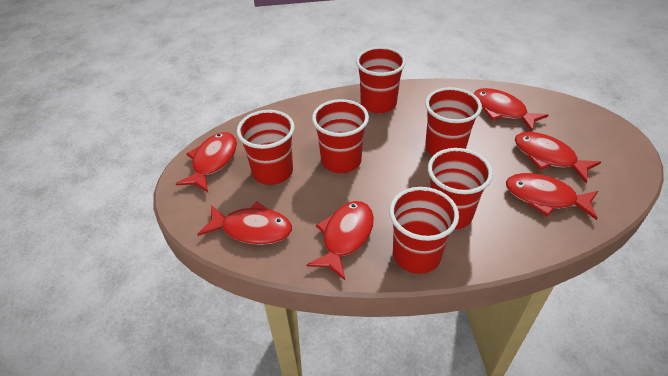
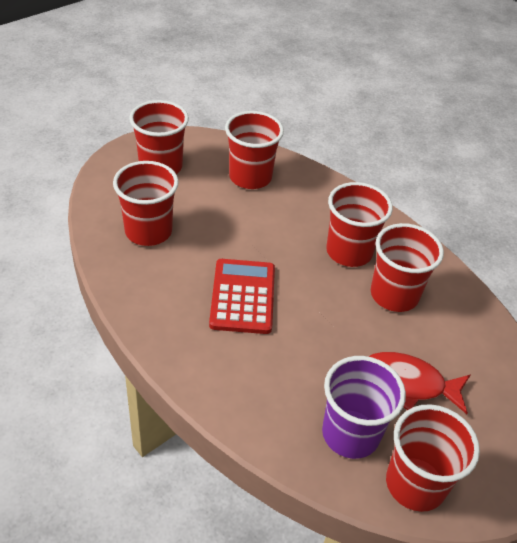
purple cup: 0 -> 1
red calculator: 0 -> 1
red fish: 6 -> 1

